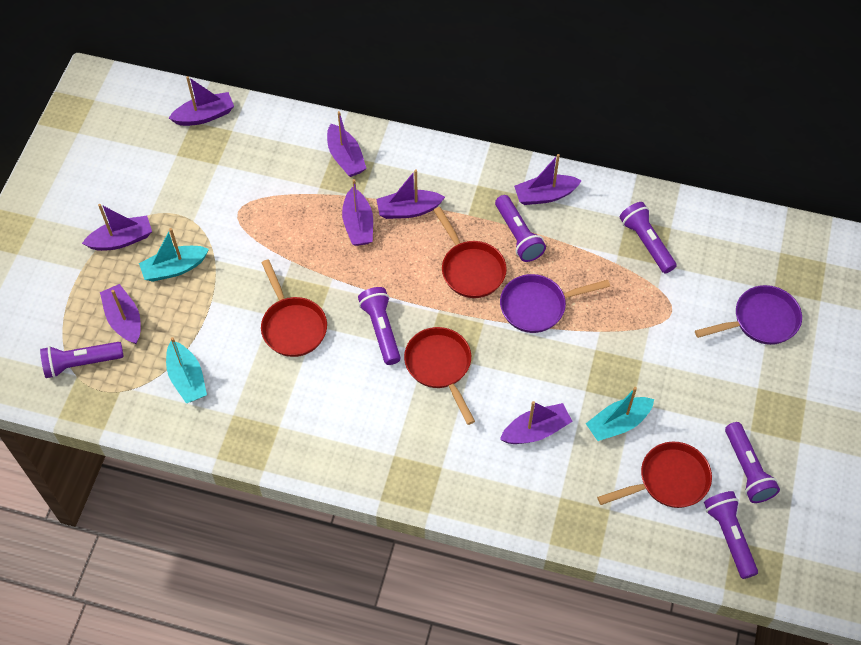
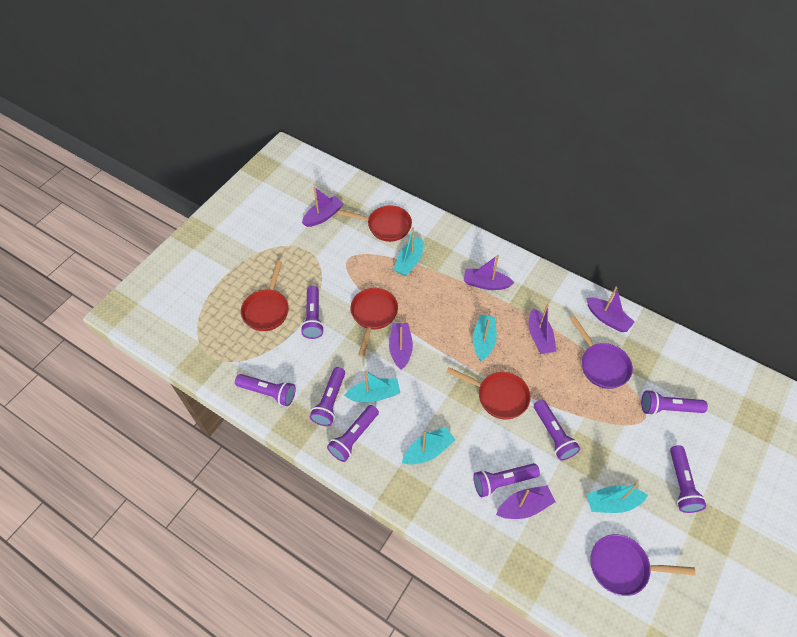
purple boat: 8 -> 6
purple flashlight: 6 -> 8
turquoise boat: 3 -> 5

